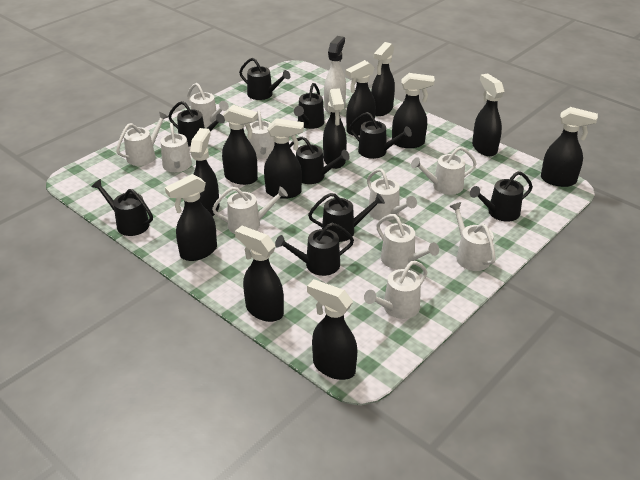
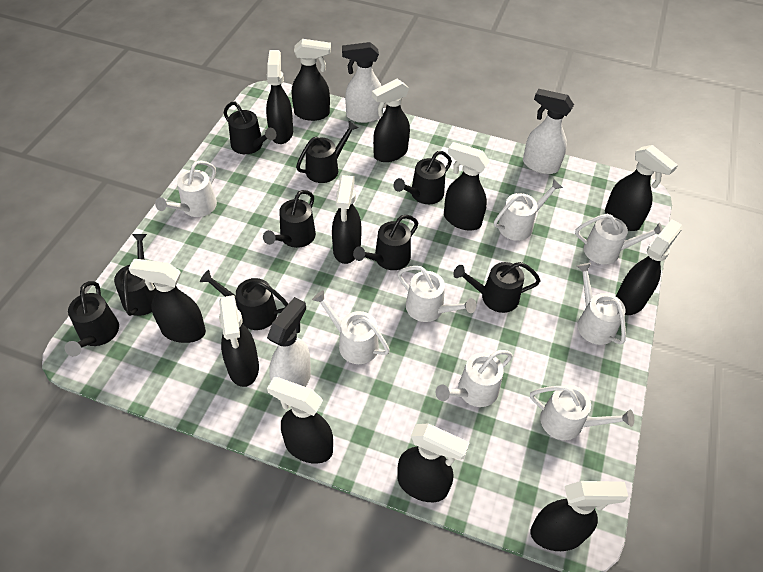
white spray bottle: 1 -> 3
white watering can: 10 -> 8

